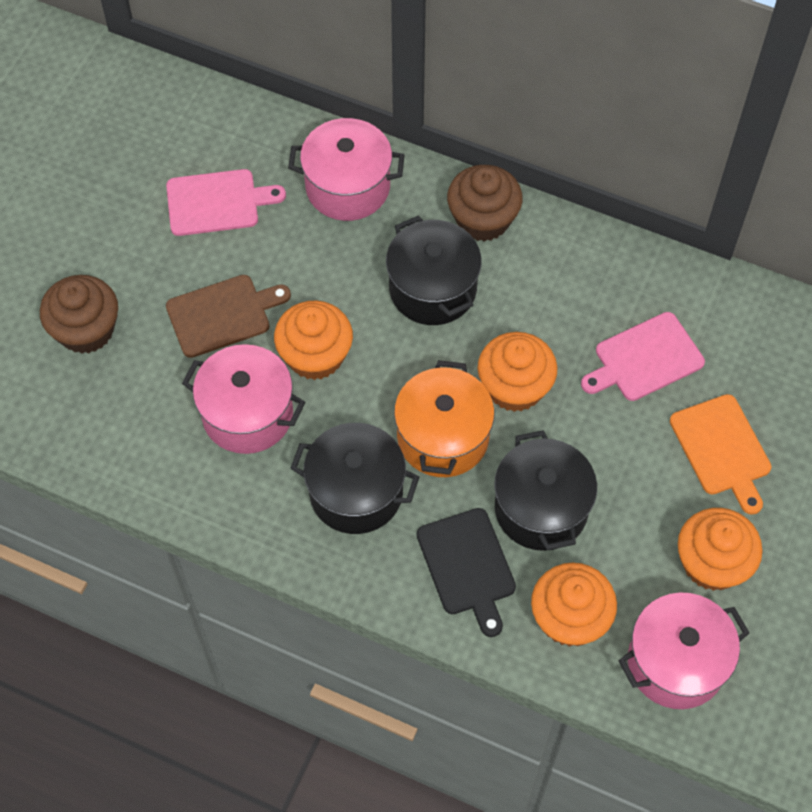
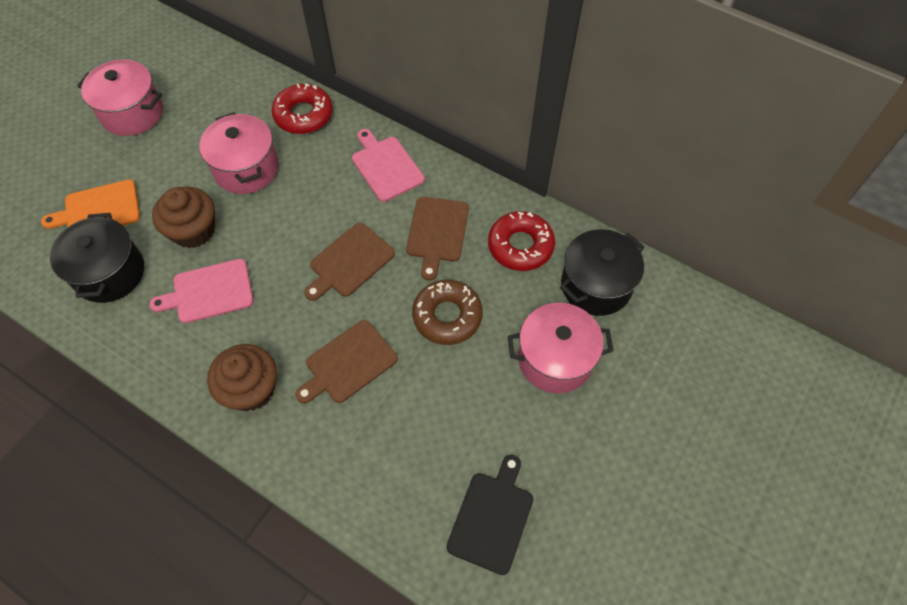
black pot: 3 -> 2
brown cutting board: 1 -> 3
brown donut: 0 -> 1
orange cupcake: 4 -> 0
orange pot: 1 -> 0
red donut: 0 -> 2

